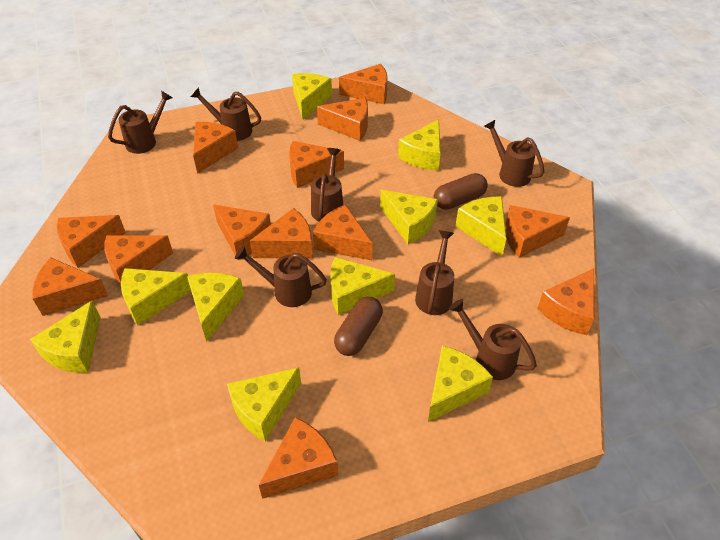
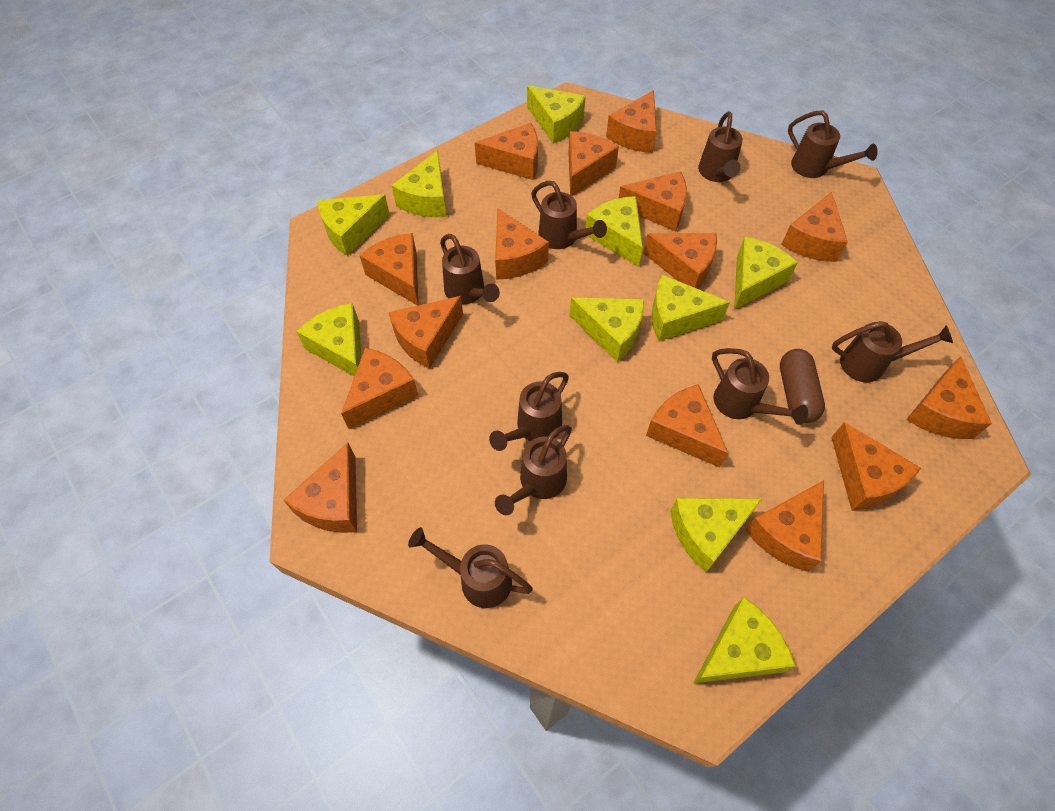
brown capsule: 2 -> 1
brown watering can: 7 -> 9
orange cheese: 13 -> 15

